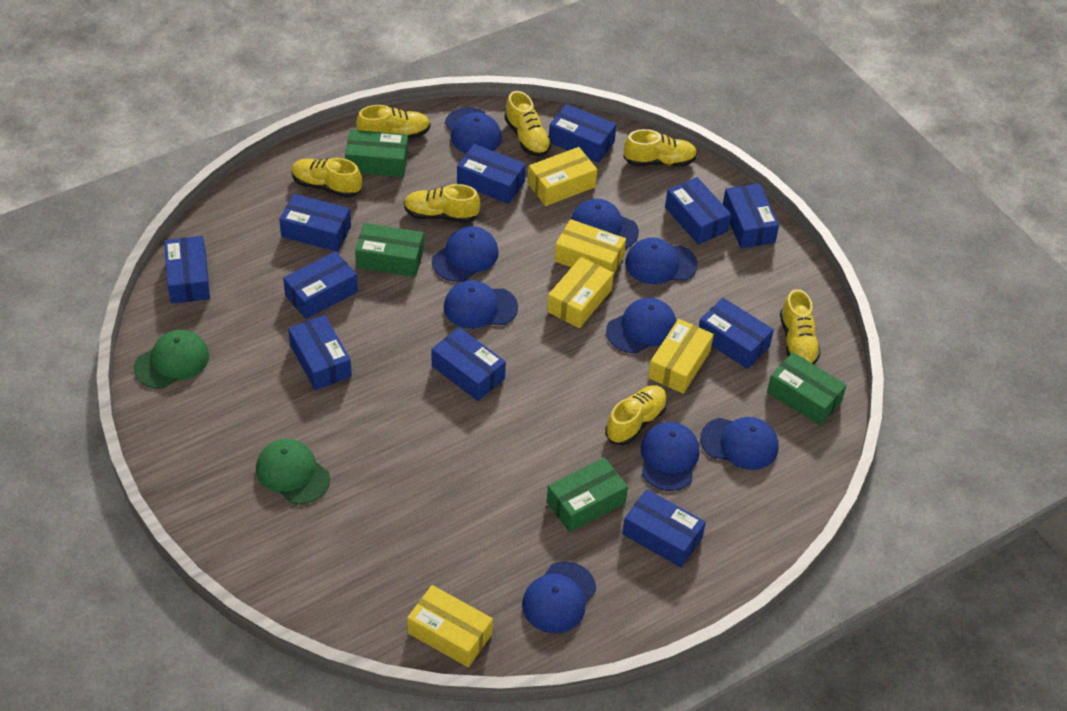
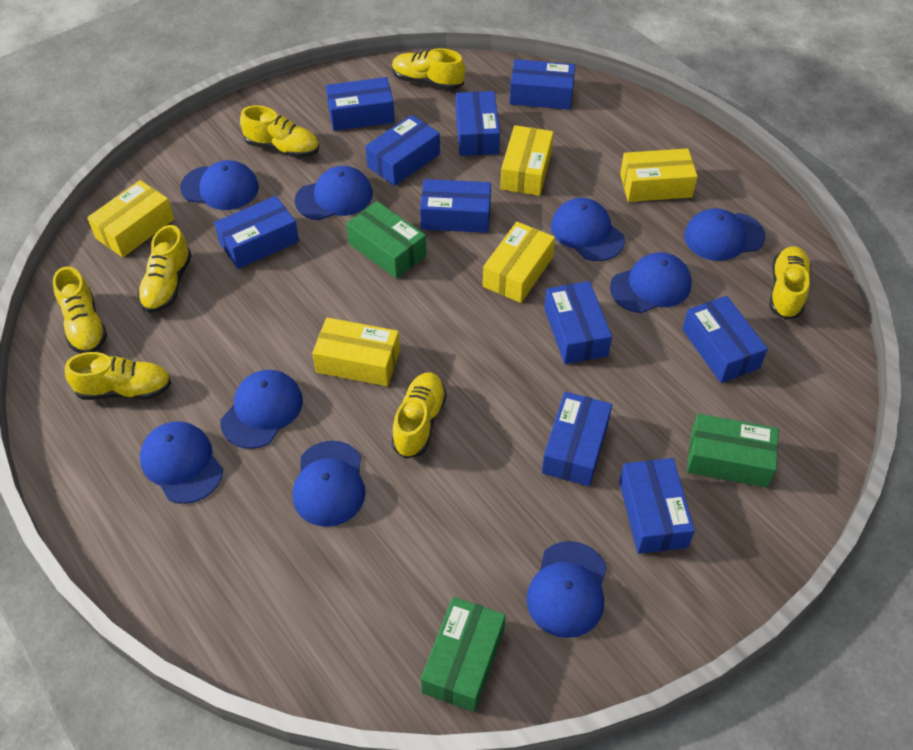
blue box: 11 -> 10
green box: 4 -> 3
green cap: 2 -> 0

